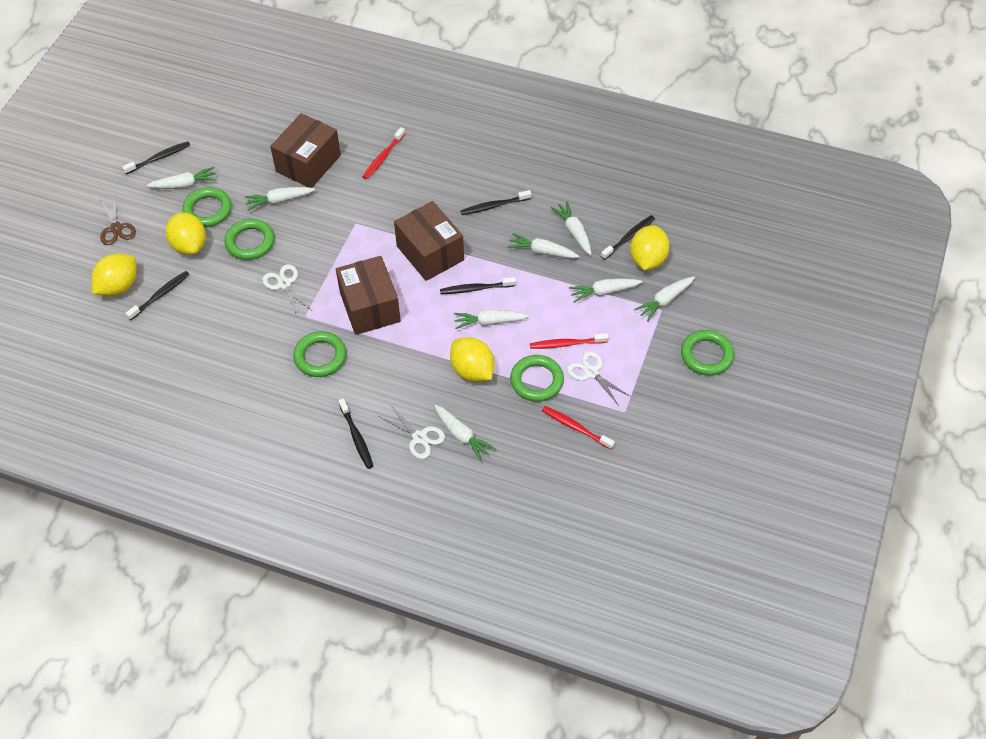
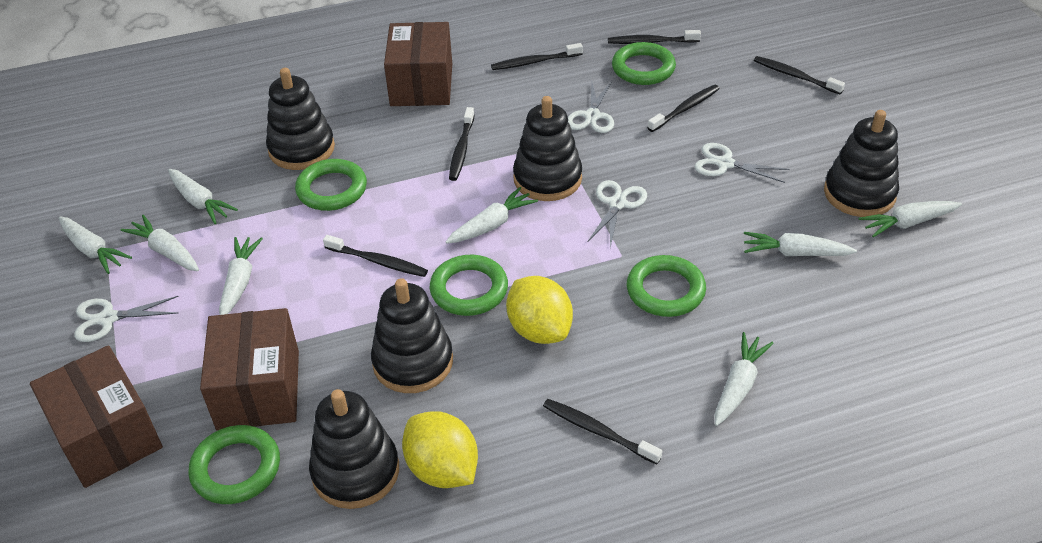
black stacking toy: 0 -> 5
black toothbrush: 6 -> 7
brown scissors: 1 -> 0
red toothbrush: 3 -> 0
white scissors: 3 -> 4
yellow lemon: 4 -> 2

